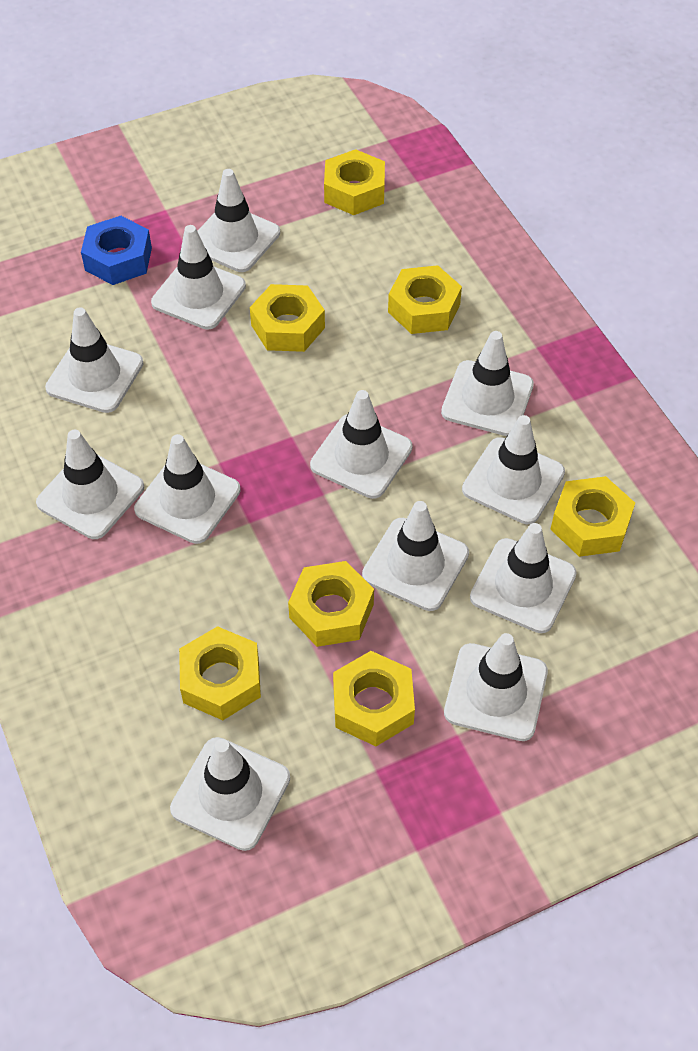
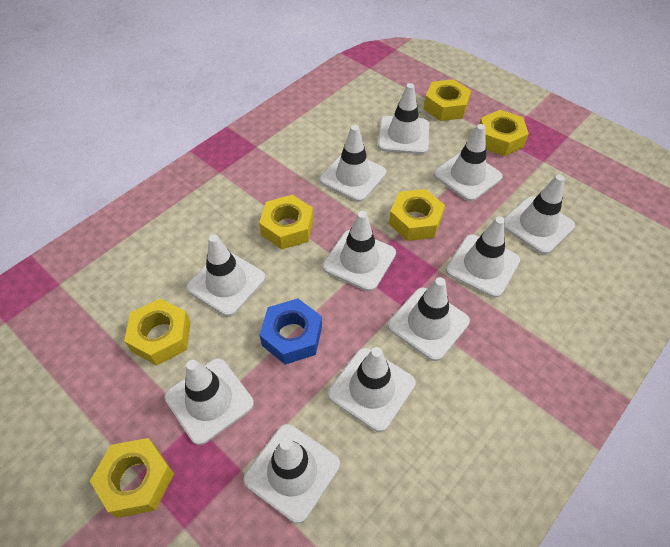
white traffic cone: 12 -> 11
yellow nut: 7 -> 6

